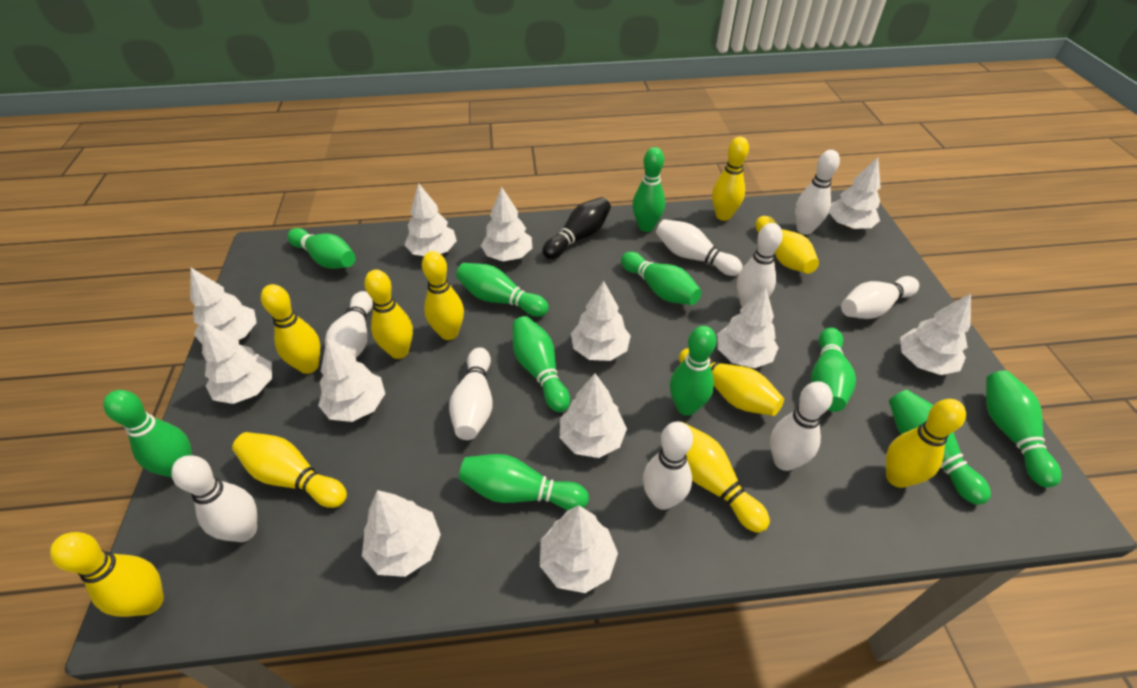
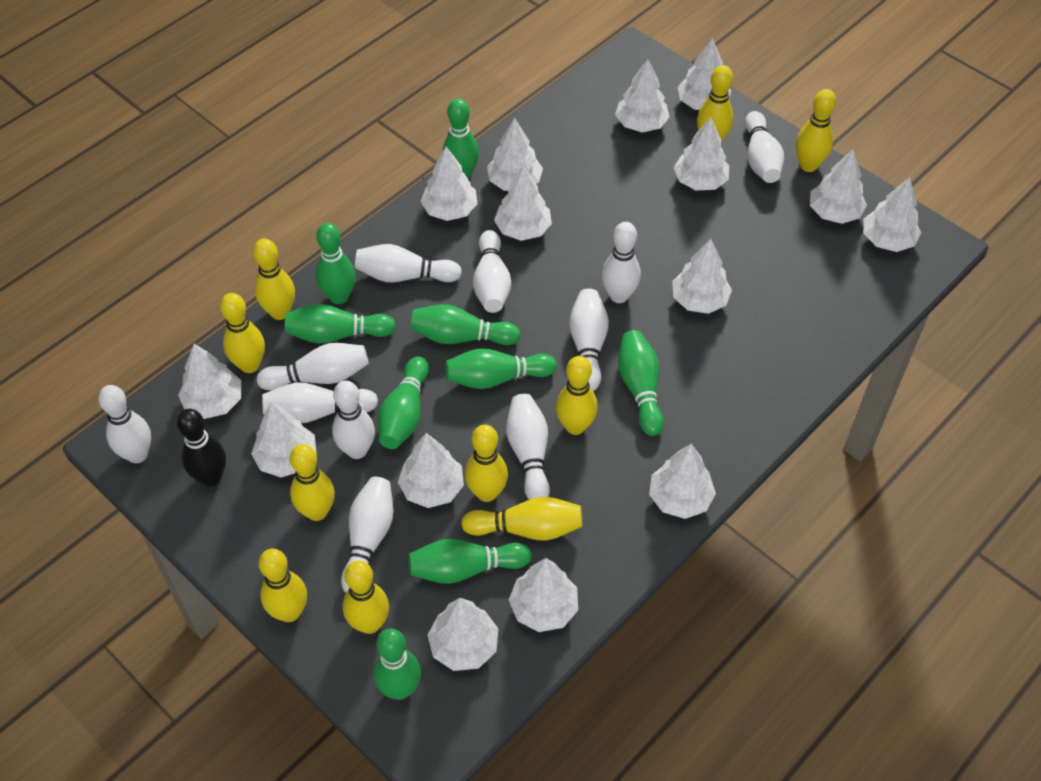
green bowling pin: 11 -> 9
white bowling pin: 9 -> 11
white tree: 12 -> 15

